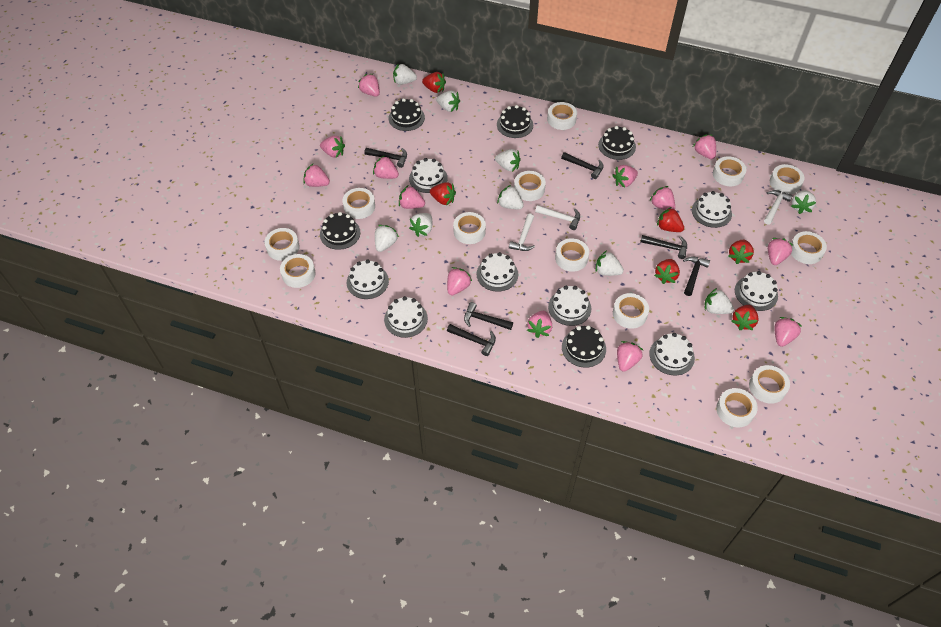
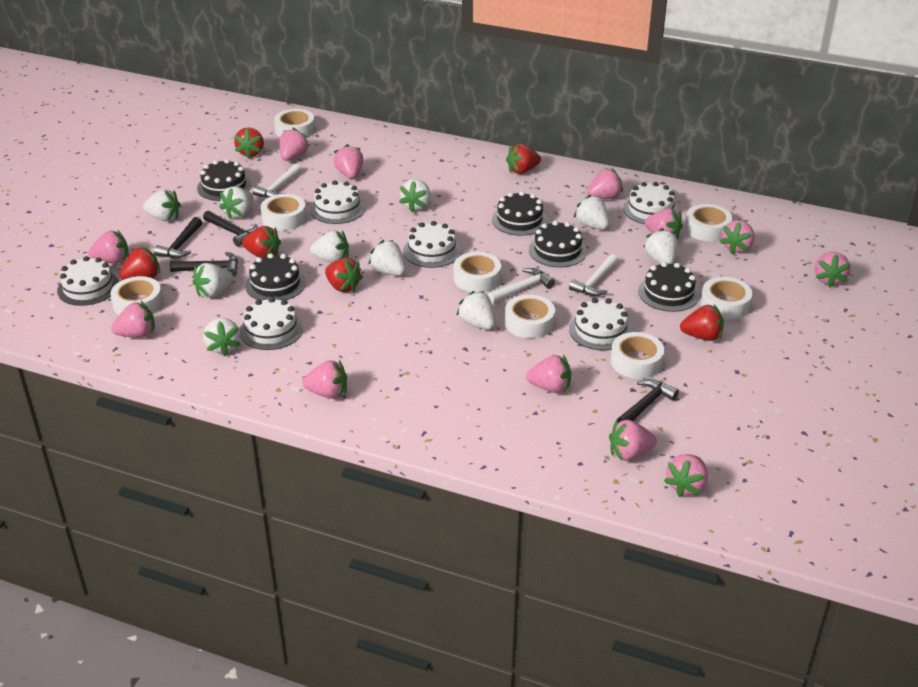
black hammer: 6 -> 4
pink strawberry: 13 -> 12
white cake: 8 -> 6
white strawberry: 9 -> 10
white tape: 13 -> 8

